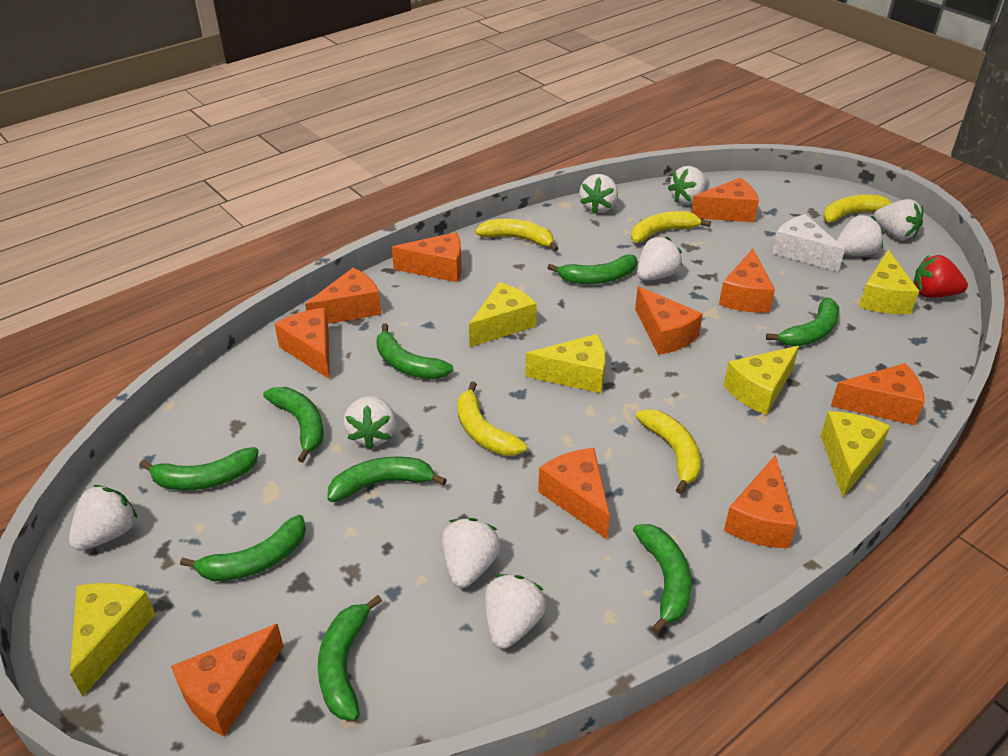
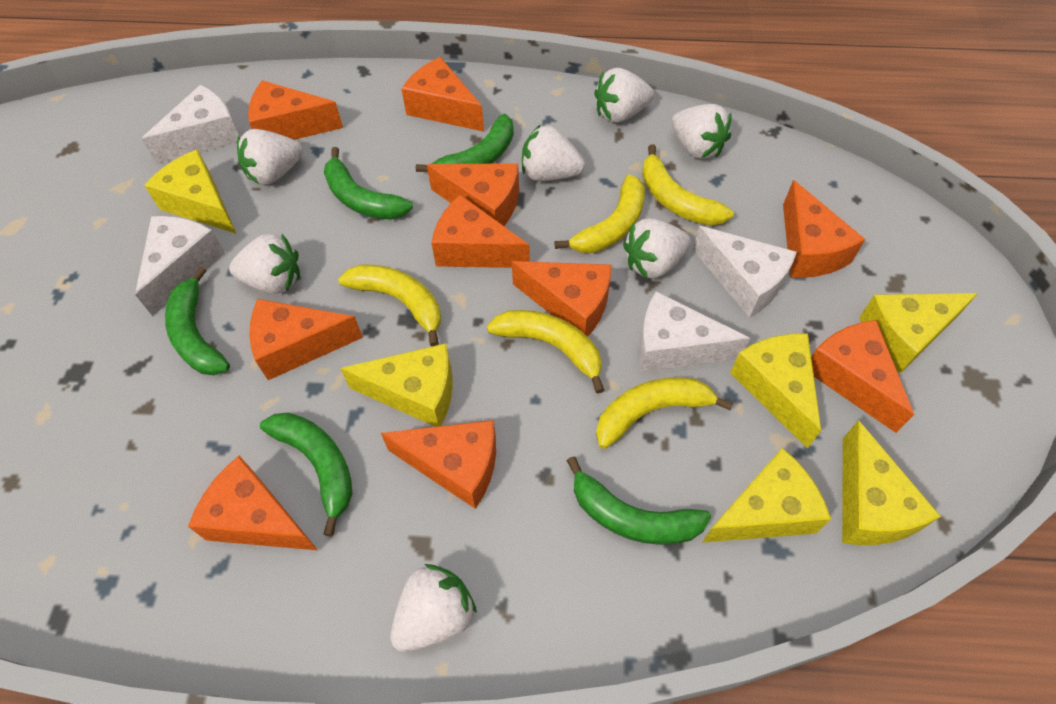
green banana: 9 -> 5
red strawberry: 1 -> 0
white cheese: 1 -> 4
white strawberry: 9 -> 7

